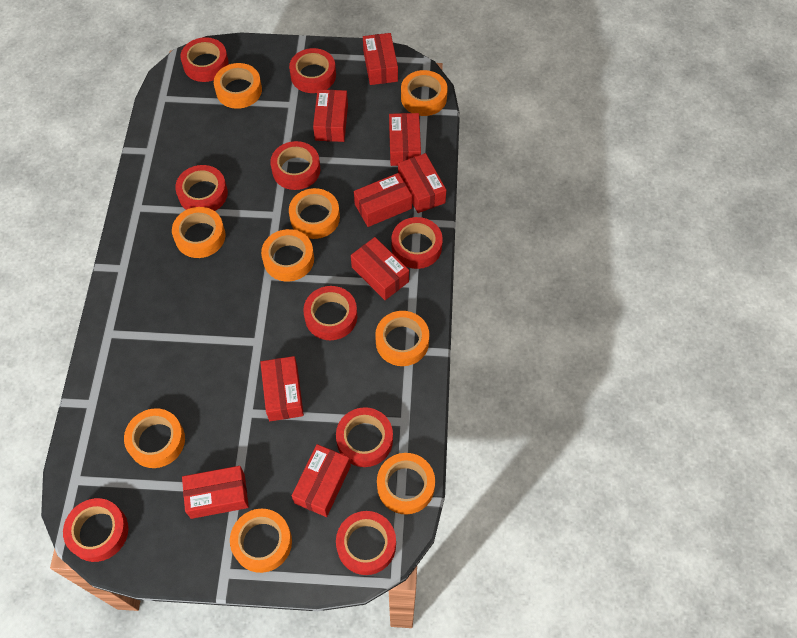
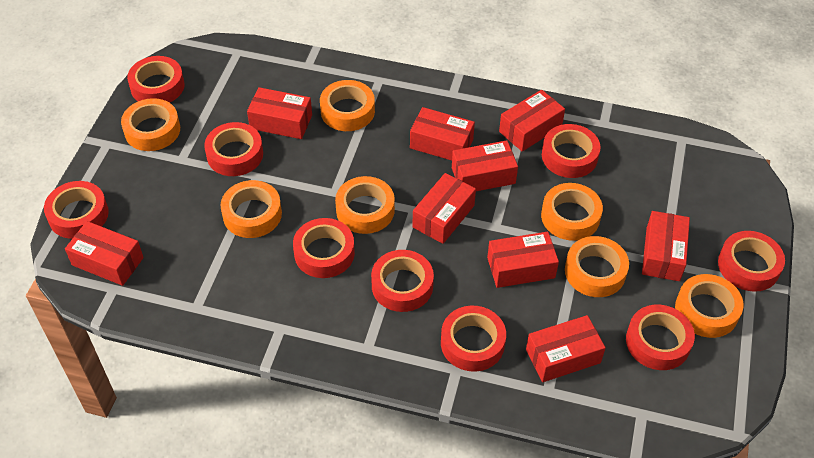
orange tape: 9 -> 7

